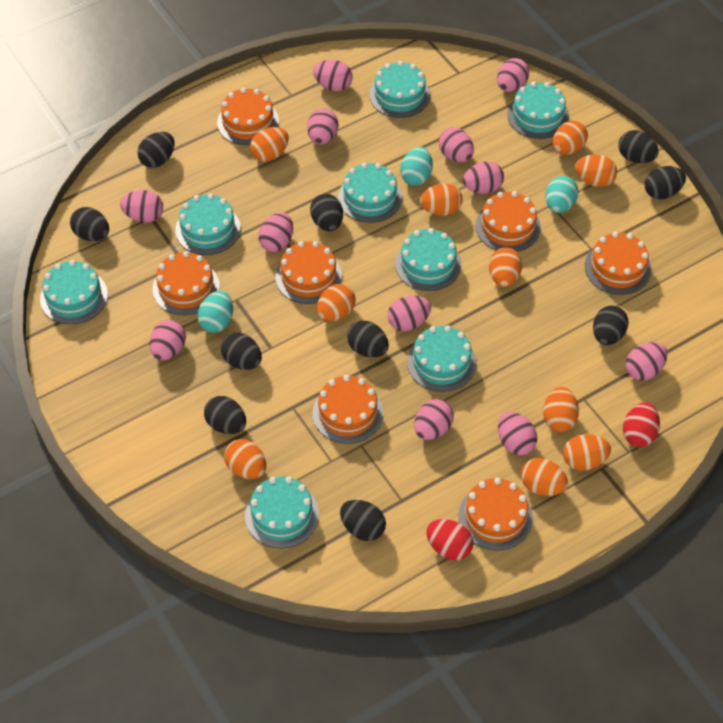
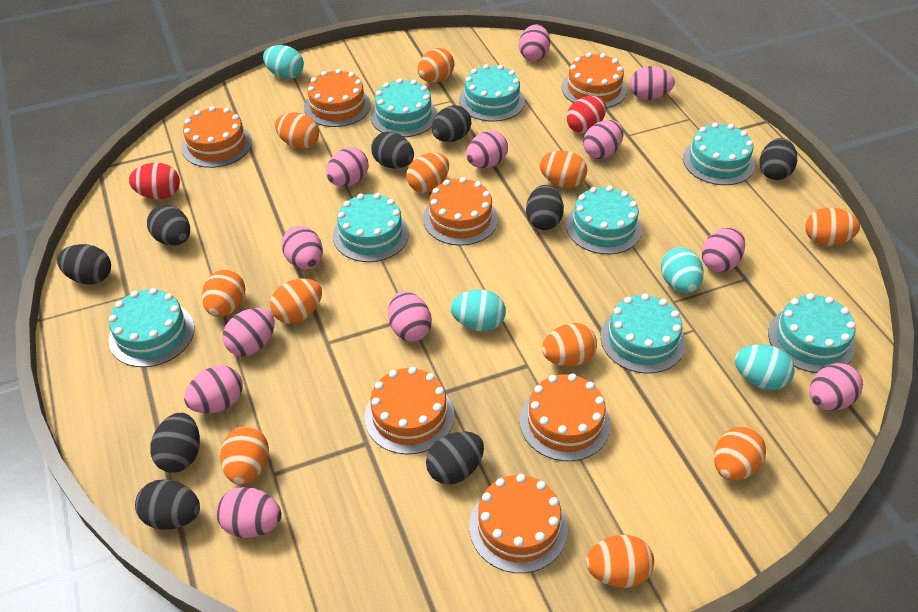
black egg: 10 -> 9
orange egg: 10 -> 11
turquoise egg: 3 -> 4

